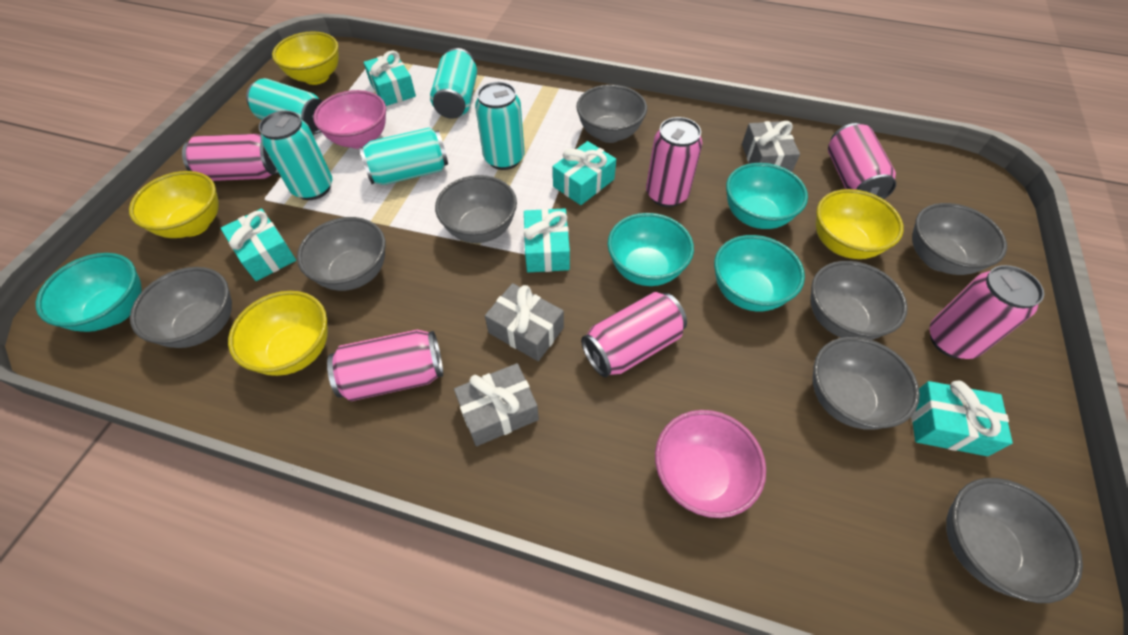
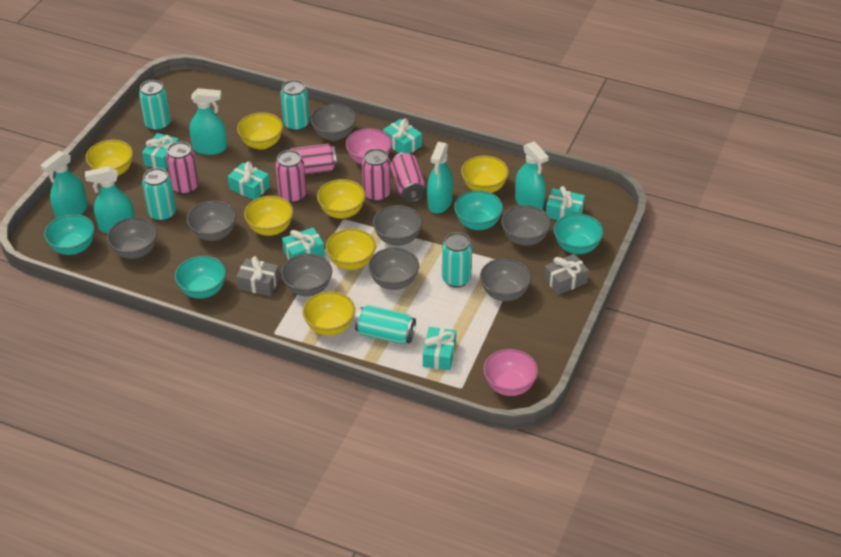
grey gift: 3 -> 2
pink can: 6 -> 5
turquoise gift: 5 -> 6
turquoise spray bottle: 0 -> 5
yellow bowl: 4 -> 7

